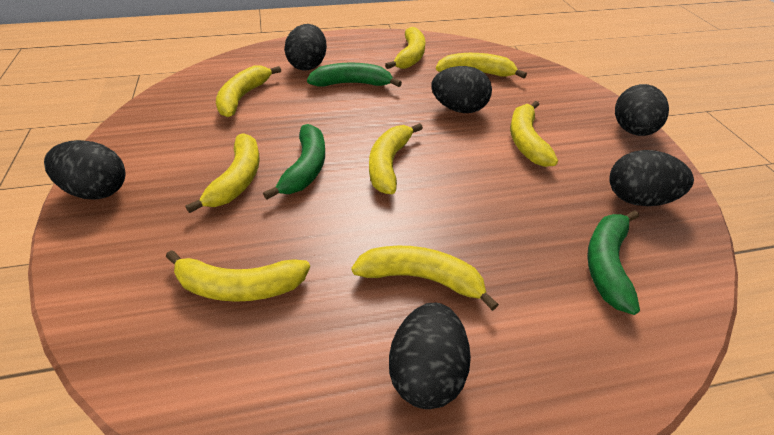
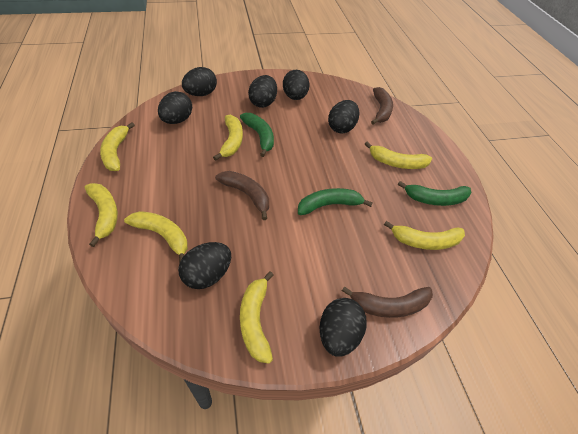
black egg: 6 -> 7
brown banana: 0 -> 3
yellow banana: 8 -> 7

